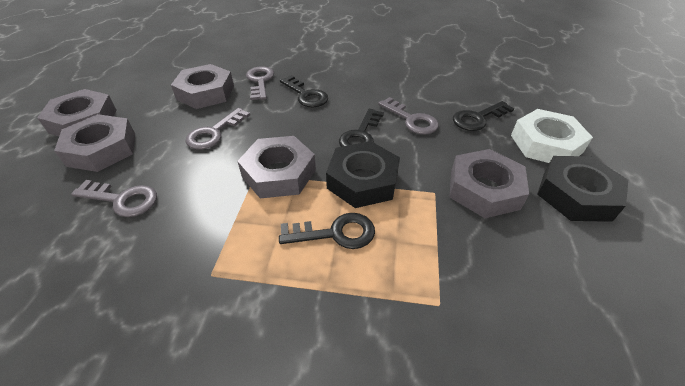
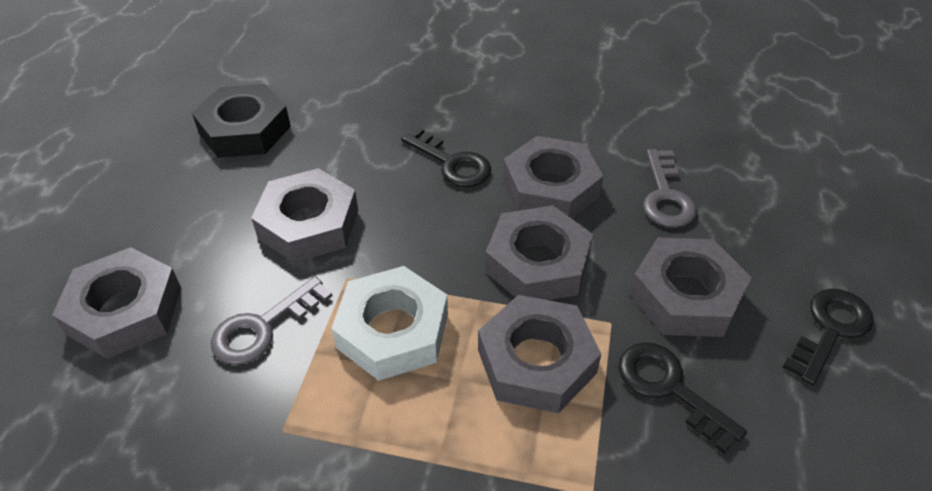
black key: 4 -> 3
black nut: 2 -> 1
grey key: 4 -> 2
grey nut: 5 -> 6

